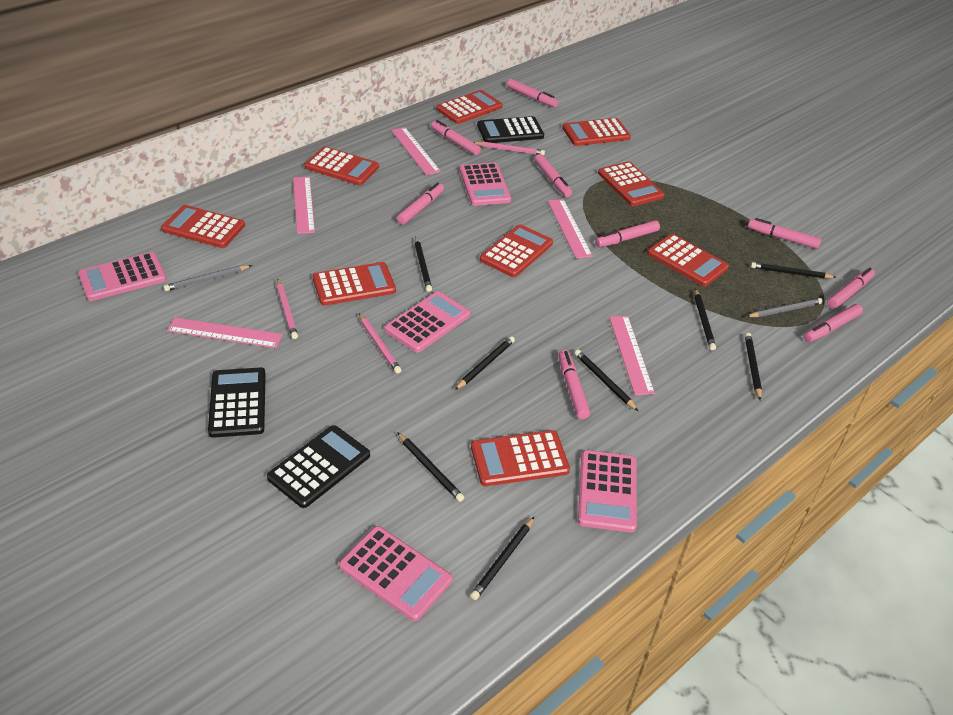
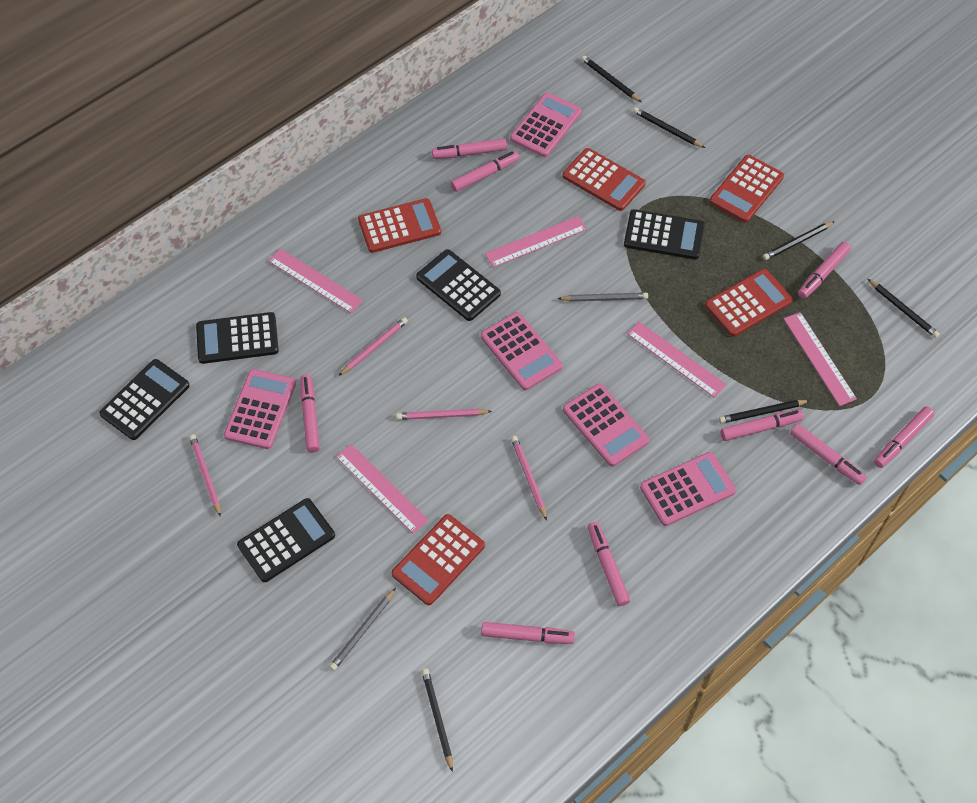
black calculator: 3 -> 5
black pencil: 8 -> 6
pink pencil: 3 -> 4
red calculator: 9 -> 5

